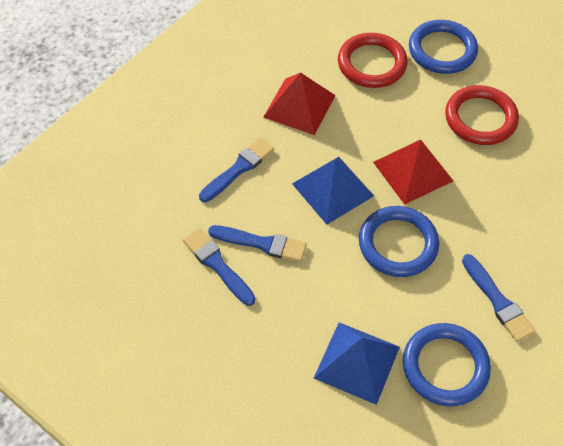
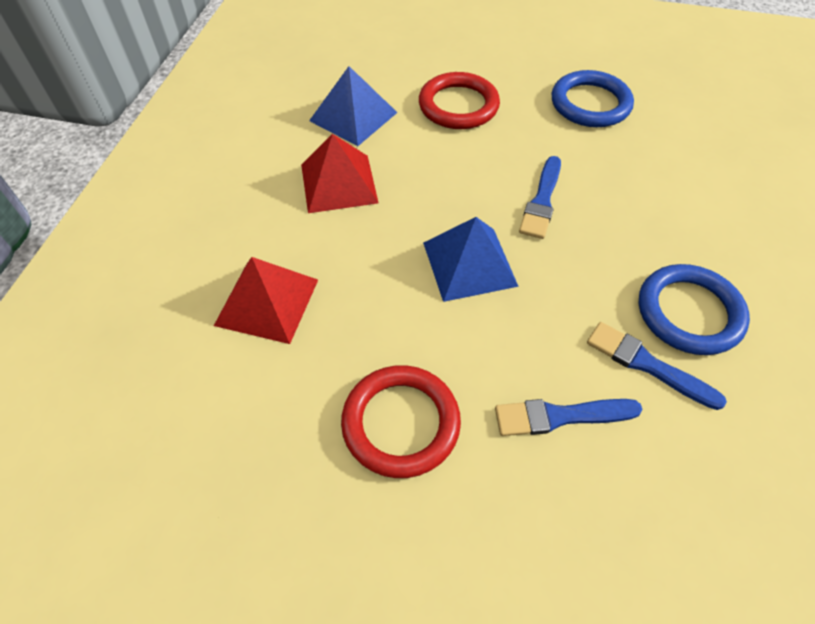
blue brush: 4 -> 3
blue ring: 3 -> 2

